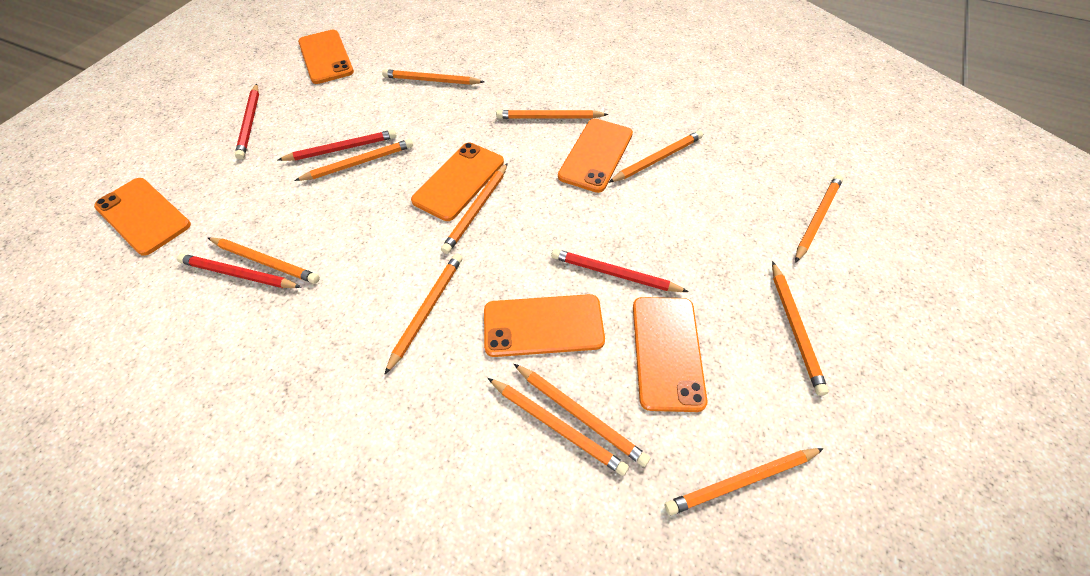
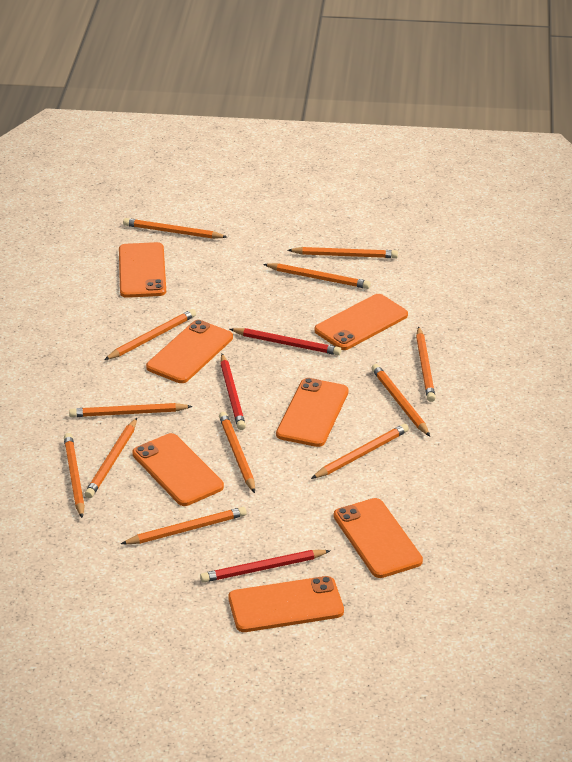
orange phone: 6 -> 7
red pencil: 4 -> 3

